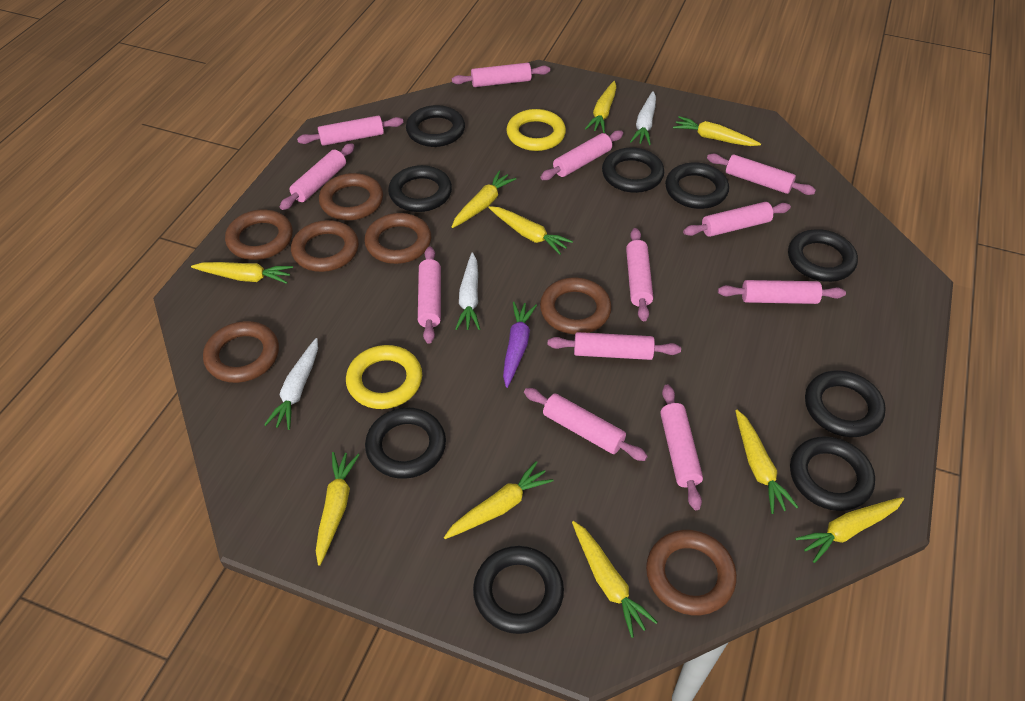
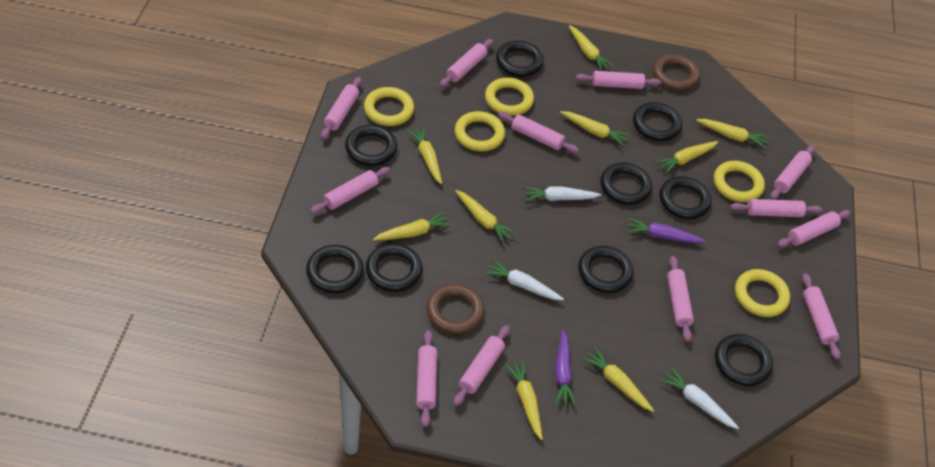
brown ring: 7 -> 2
purple carrot: 1 -> 2
yellow carrot: 10 -> 9
yellow ring: 2 -> 5

